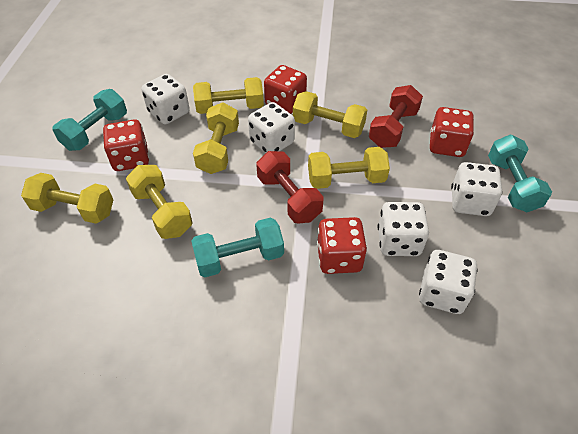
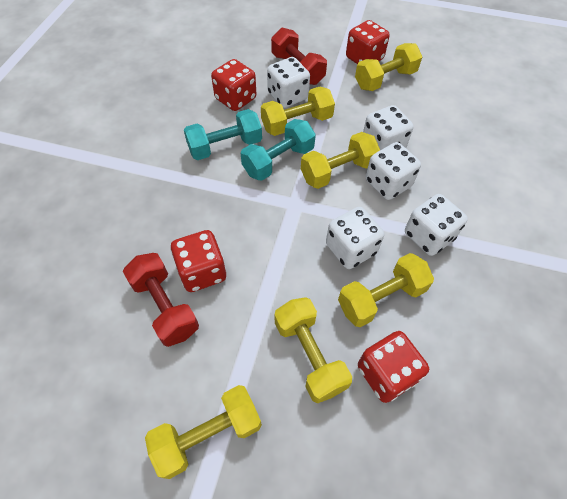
turquoise dumbbell: 3 -> 2

